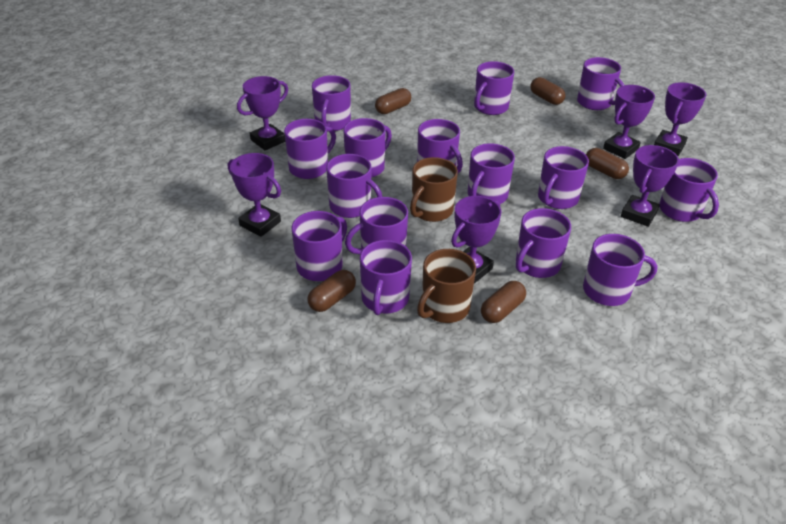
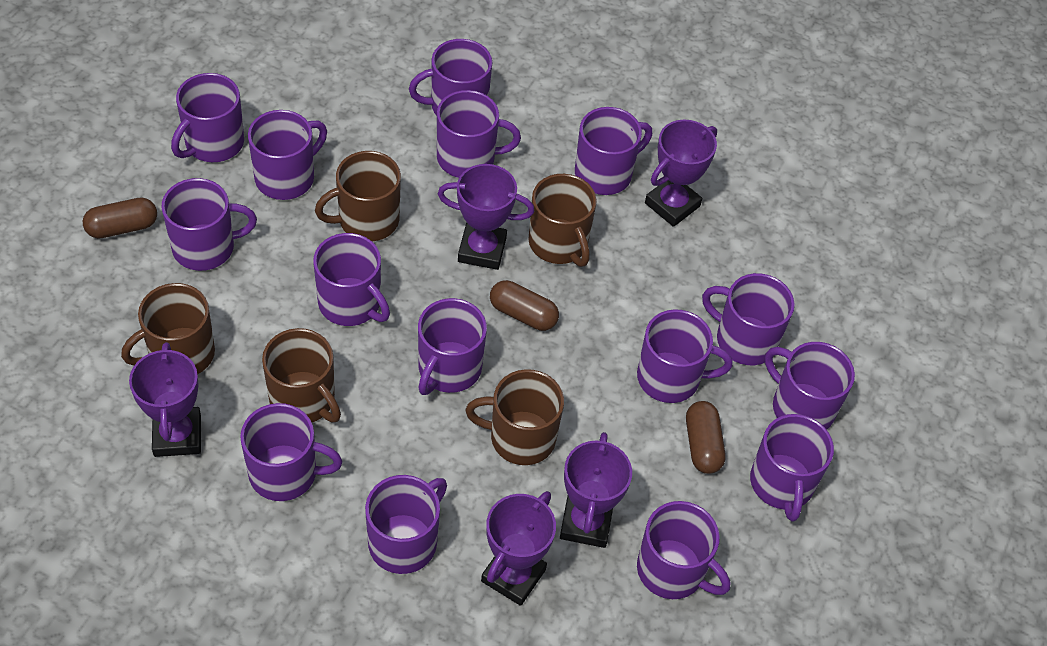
brown capsule: 5 -> 3
brown mug: 2 -> 5
purple trophy: 6 -> 5

